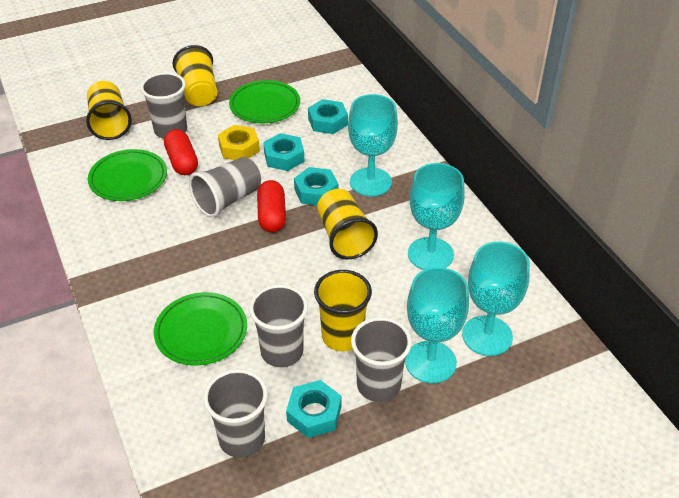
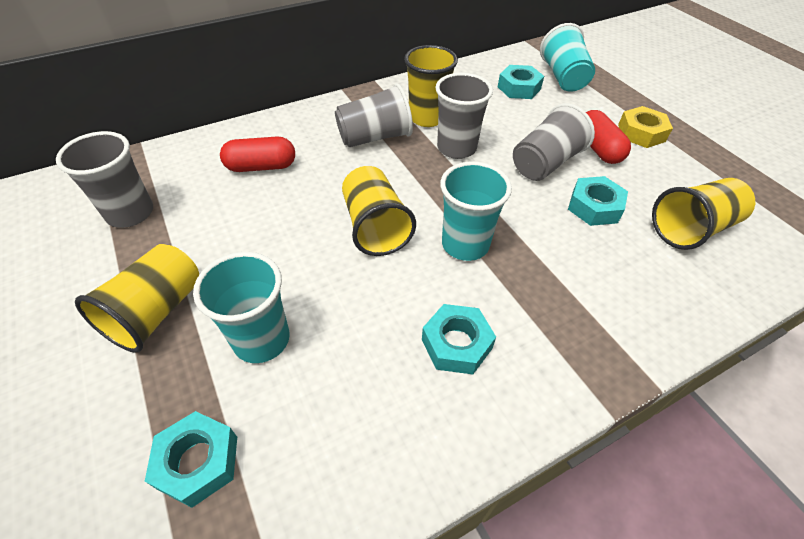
green plate: 3 -> 0
grey cup: 5 -> 4
turquoise cup: 0 -> 3
turquoise goblet: 4 -> 0

